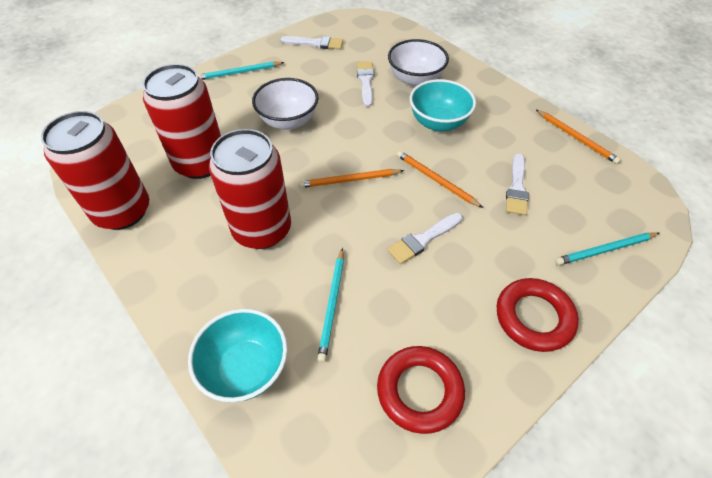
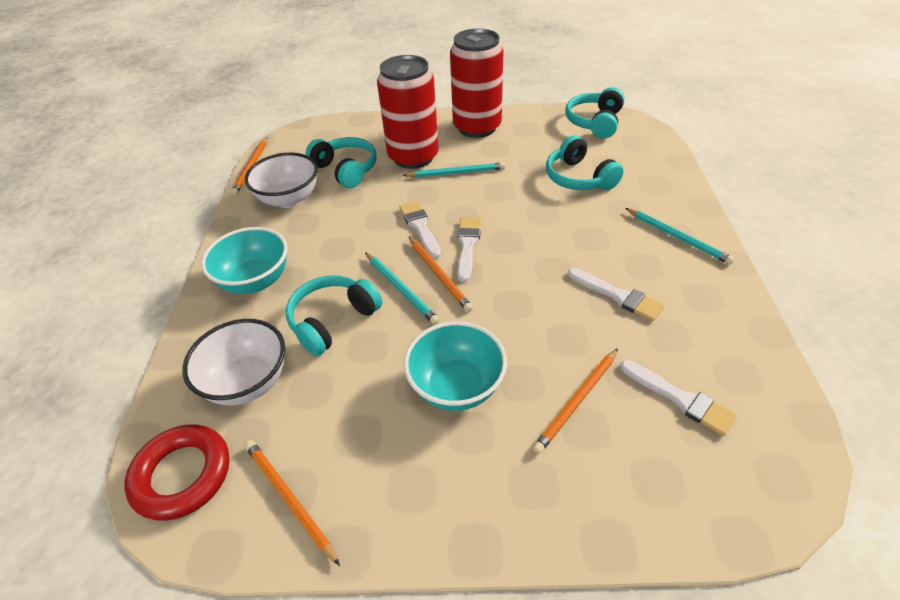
orange pencil: 3 -> 4
red can: 3 -> 2
red ring: 2 -> 1
turquoise headphones: 0 -> 4

